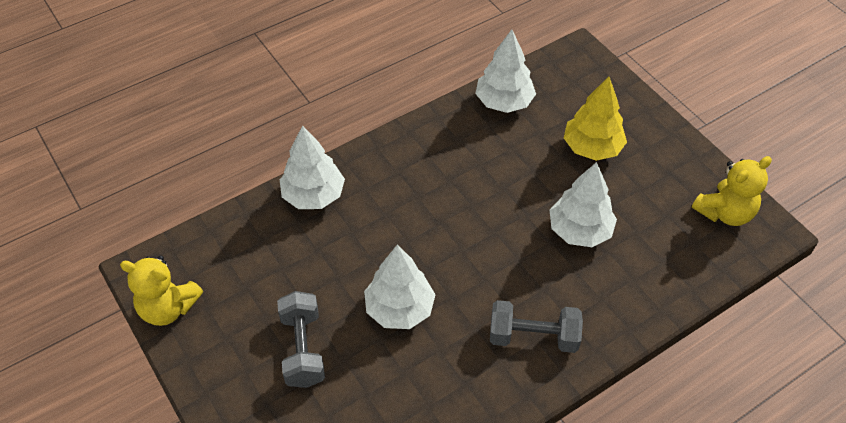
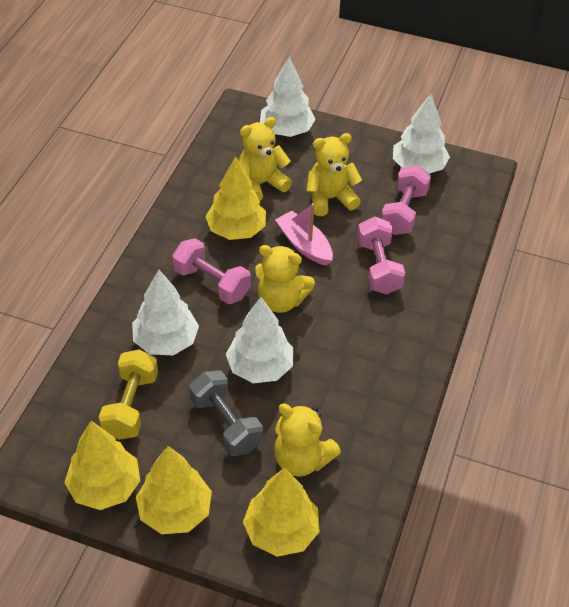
grey dumbbell: 2 -> 1
pink boat: 0 -> 1
pink dumbbell: 0 -> 3
yellow dumbbell: 0 -> 1
yellow teddy bear: 2 -> 4
yellow tree: 1 -> 4

